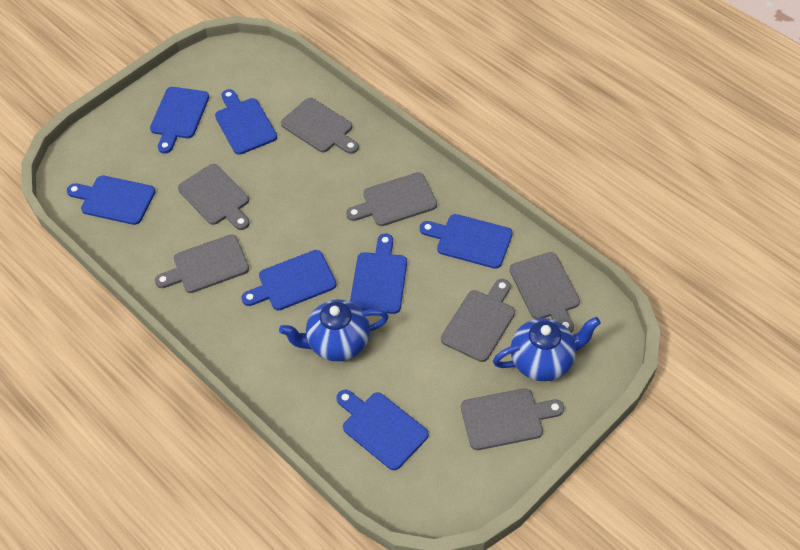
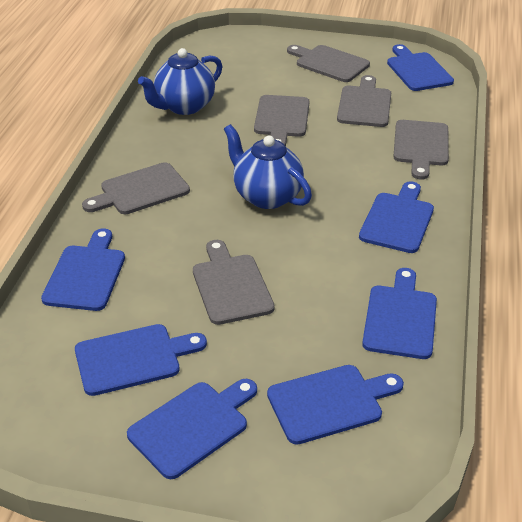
grey cutting board: 7 -> 6

